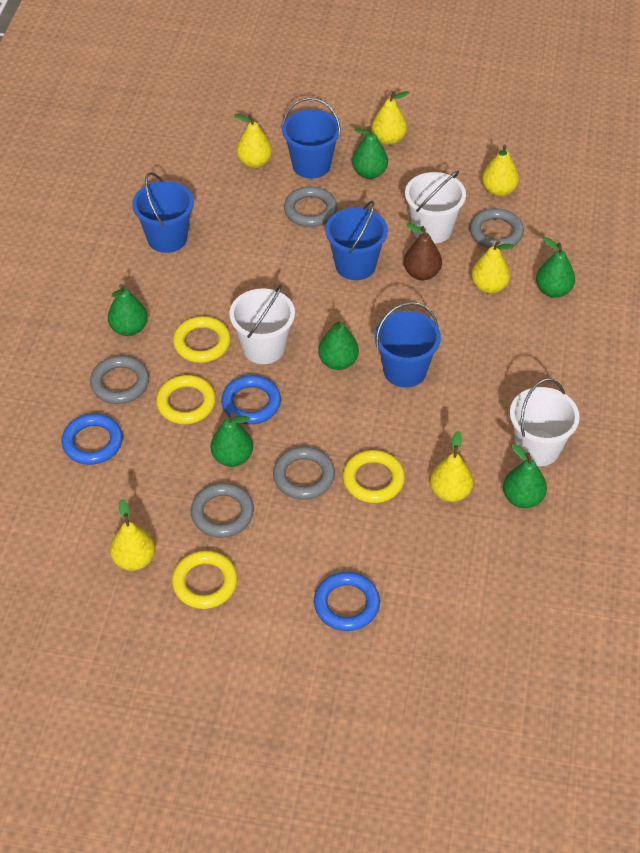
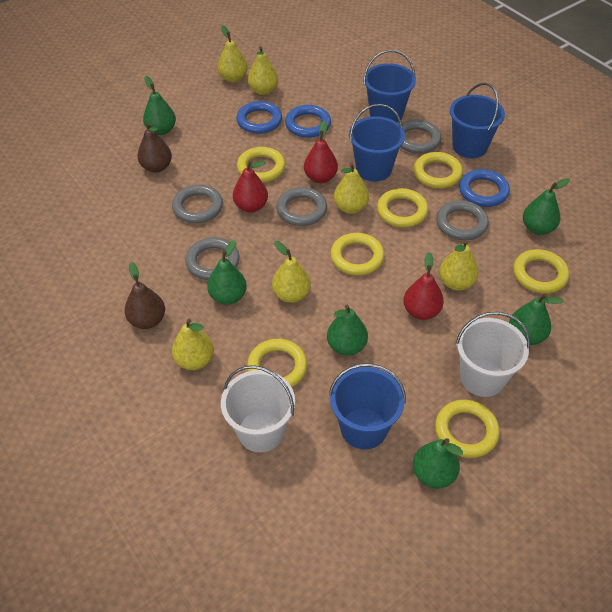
brown pear: 1 -> 2
red pear: 0 -> 3
white bucket: 3 -> 2
yellow ring: 4 -> 7

